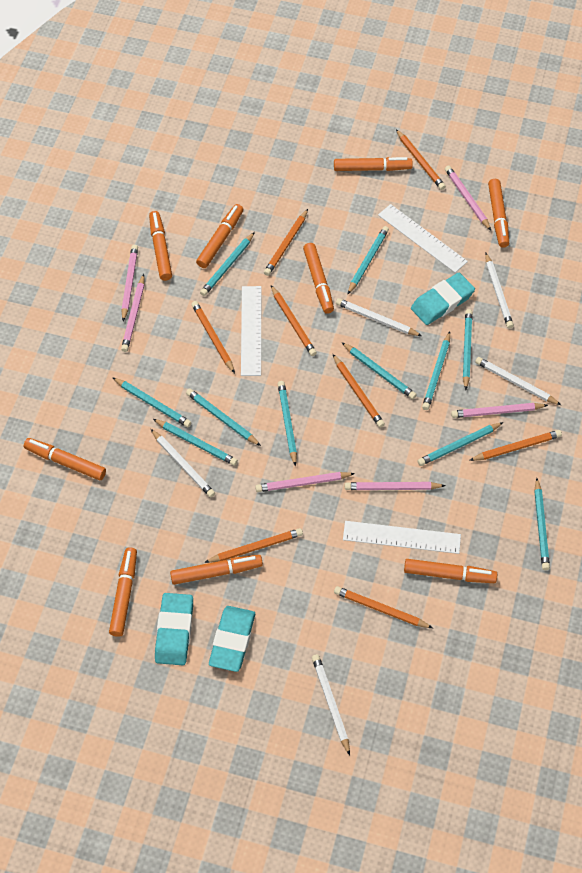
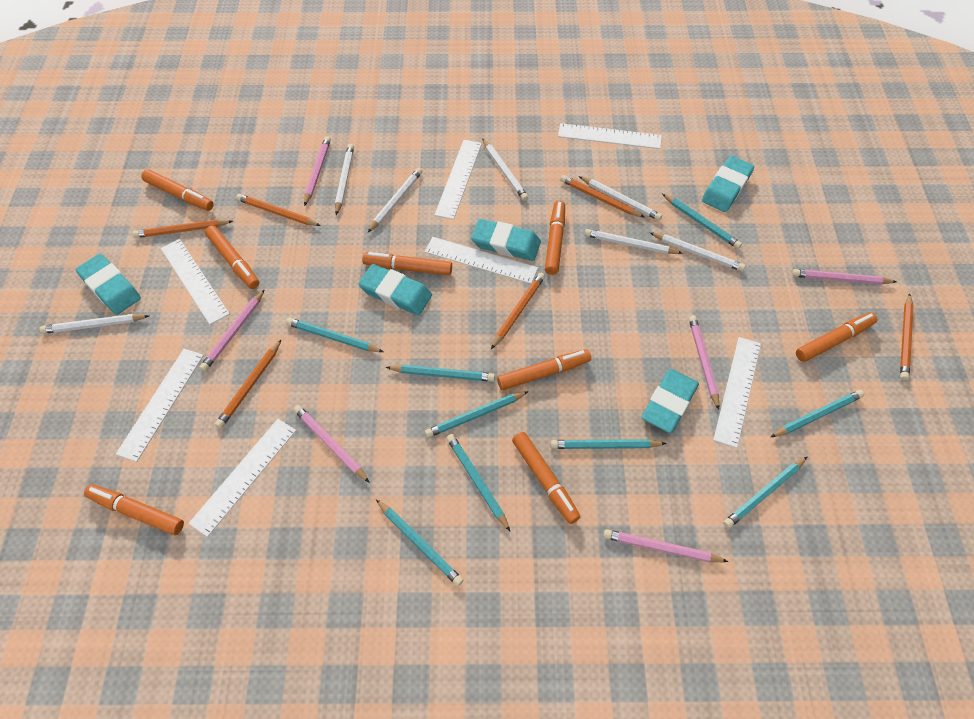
orange marker: 9 -> 8
orange pencil: 8 -> 6
turquoise eraser: 3 -> 5
turquoise pencil: 11 -> 9
white pencil: 5 -> 7
white ruler: 3 -> 7

